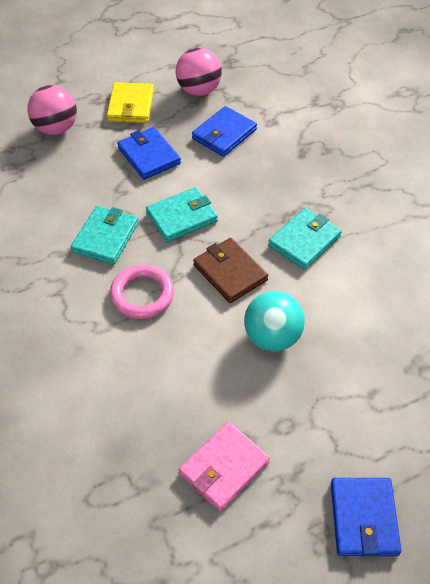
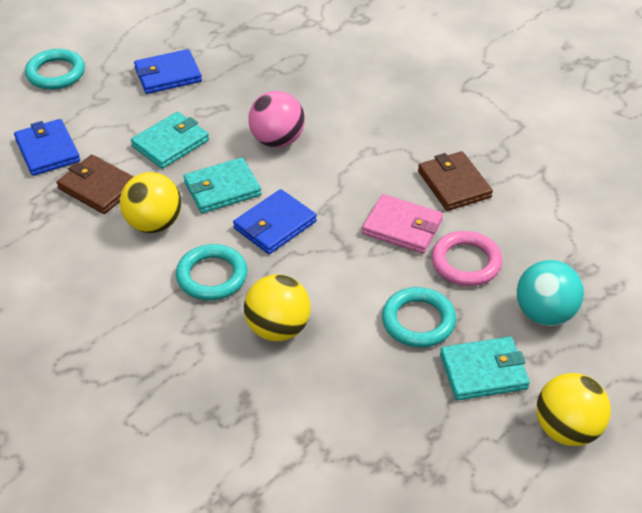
brown wallet: 1 -> 2
pink ball: 2 -> 1
turquoise ring: 0 -> 3
yellow ball: 0 -> 3
yellow wallet: 1 -> 0

